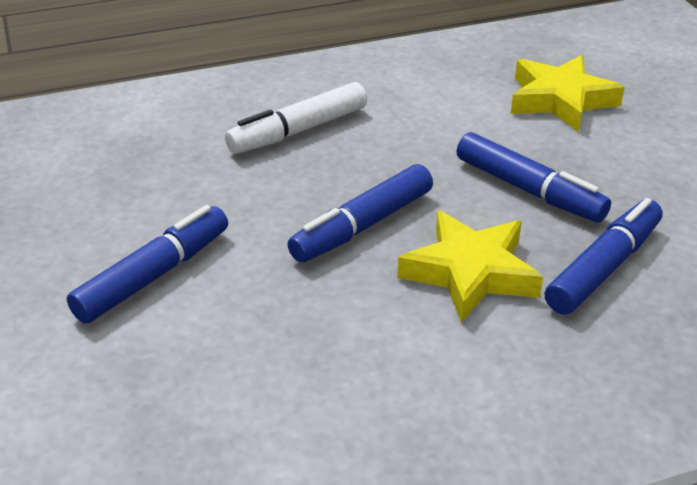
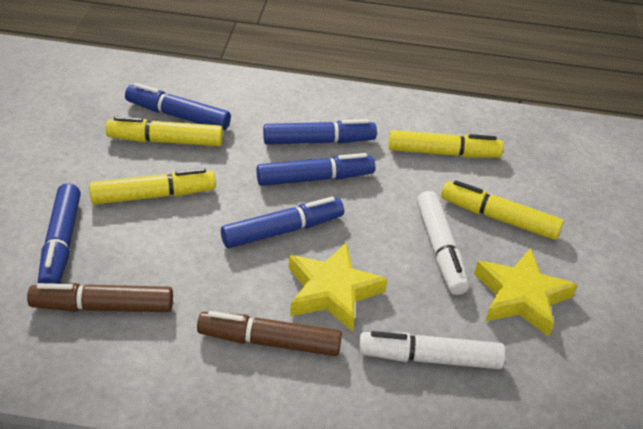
blue marker: 4 -> 5
brown marker: 0 -> 2
white marker: 1 -> 2
yellow marker: 0 -> 4

